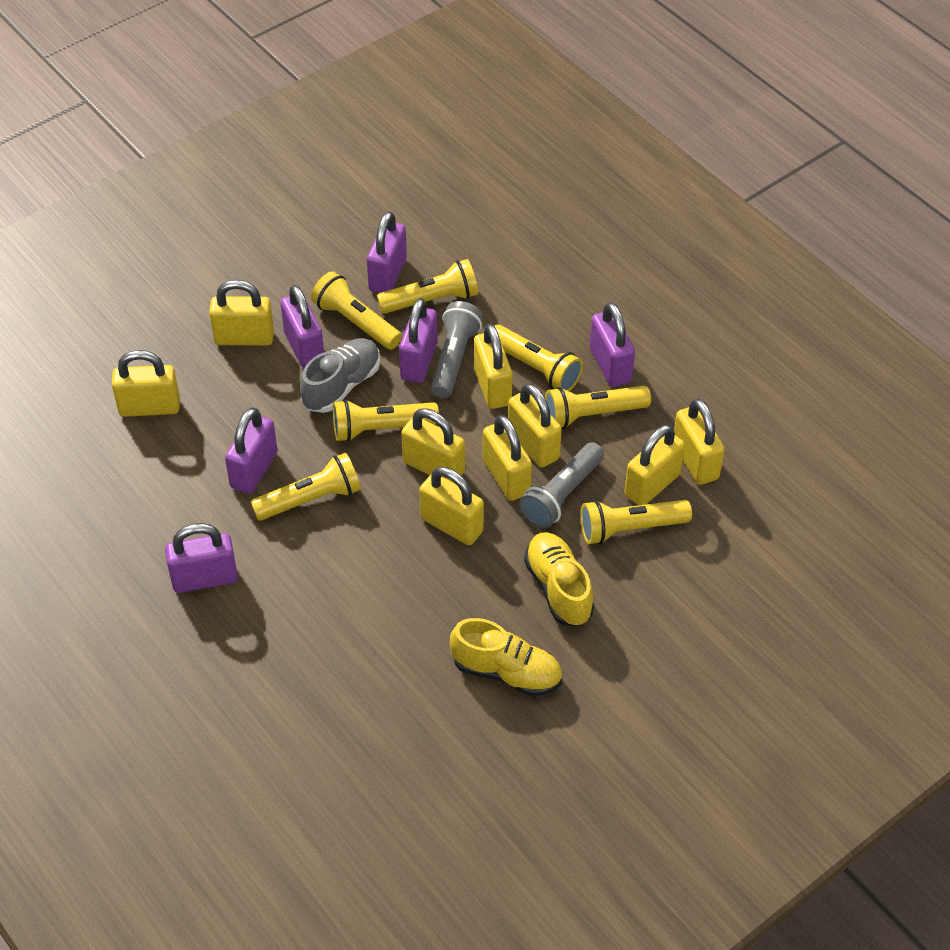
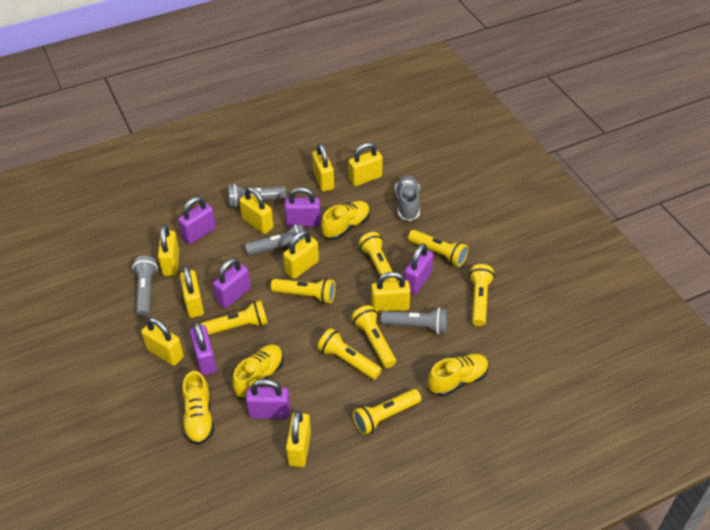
grey flashlight: 2 -> 4
yellow flashlight: 7 -> 8
yellow shoe: 2 -> 4

